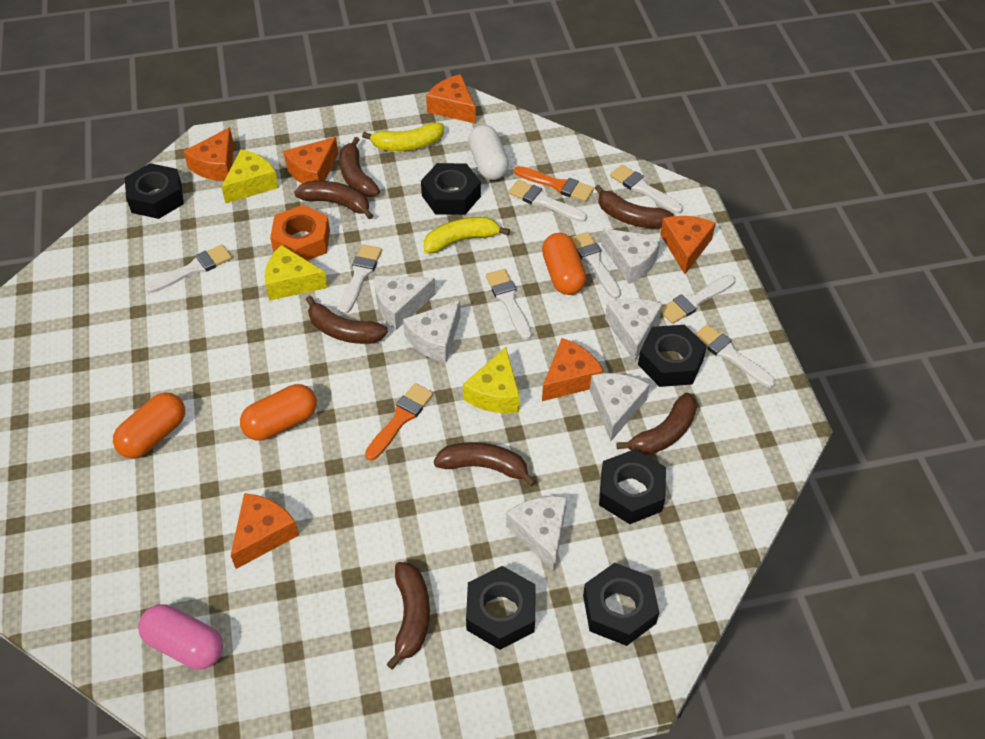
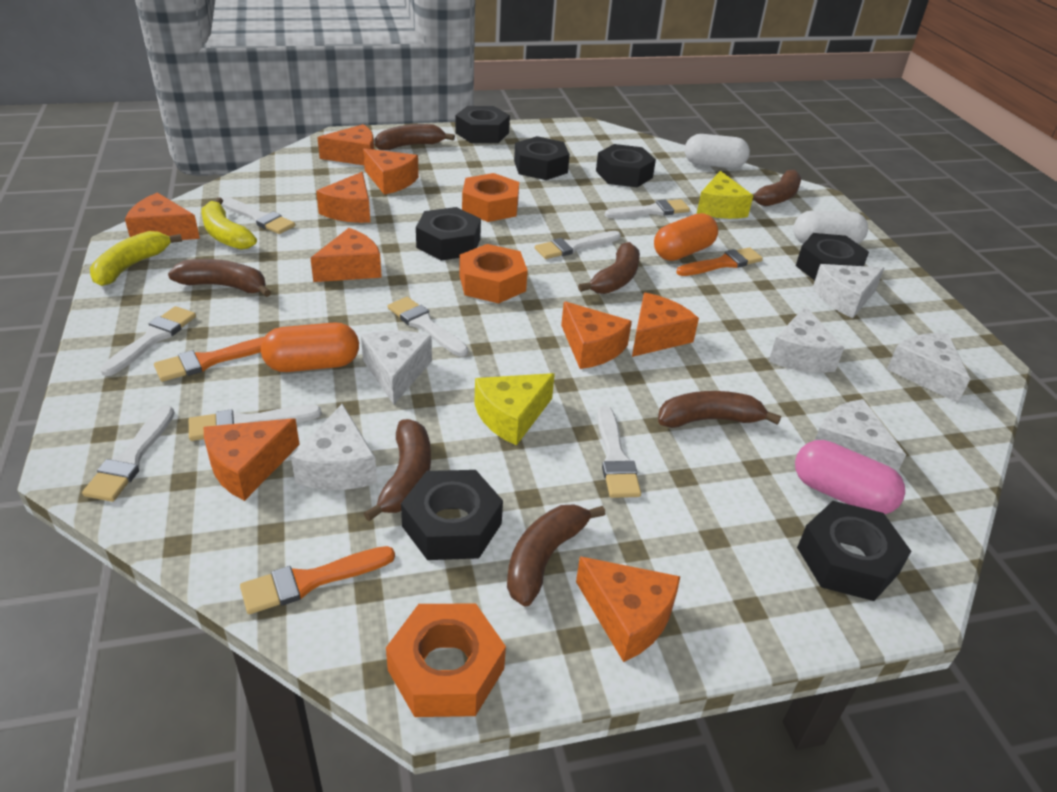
black nut: 6 -> 7
orange brush: 2 -> 3
orange capsule: 3 -> 2
orange cheese: 6 -> 9
orange nut: 1 -> 3
white capsule: 1 -> 2
yellow cheese: 3 -> 2

